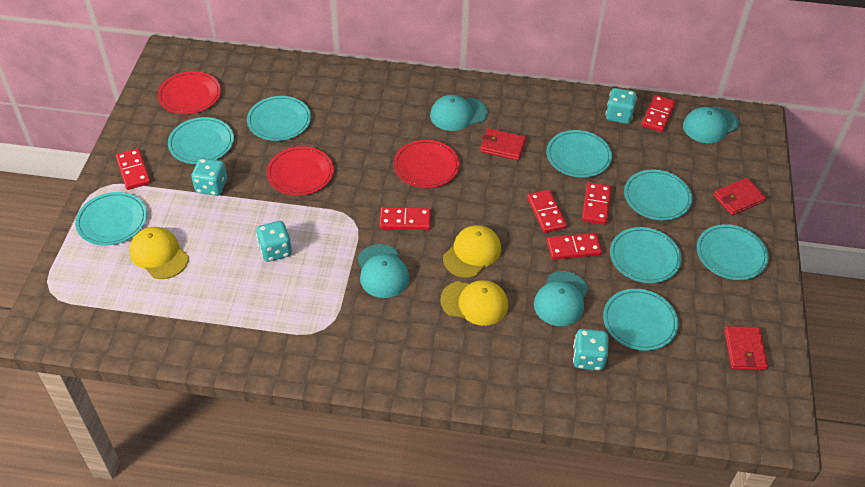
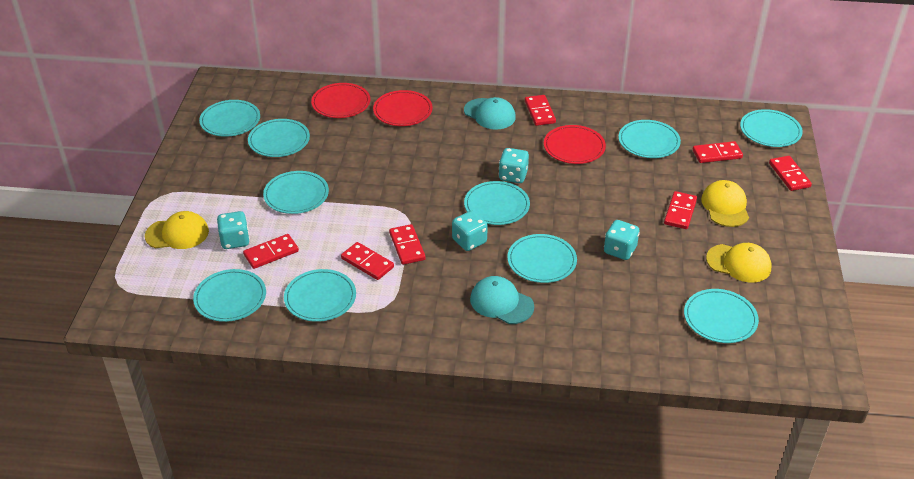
red domino: 6 -> 7
red wallet: 3 -> 0
turquoise cap: 4 -> 2
turquoise plate: 8 -> 10

